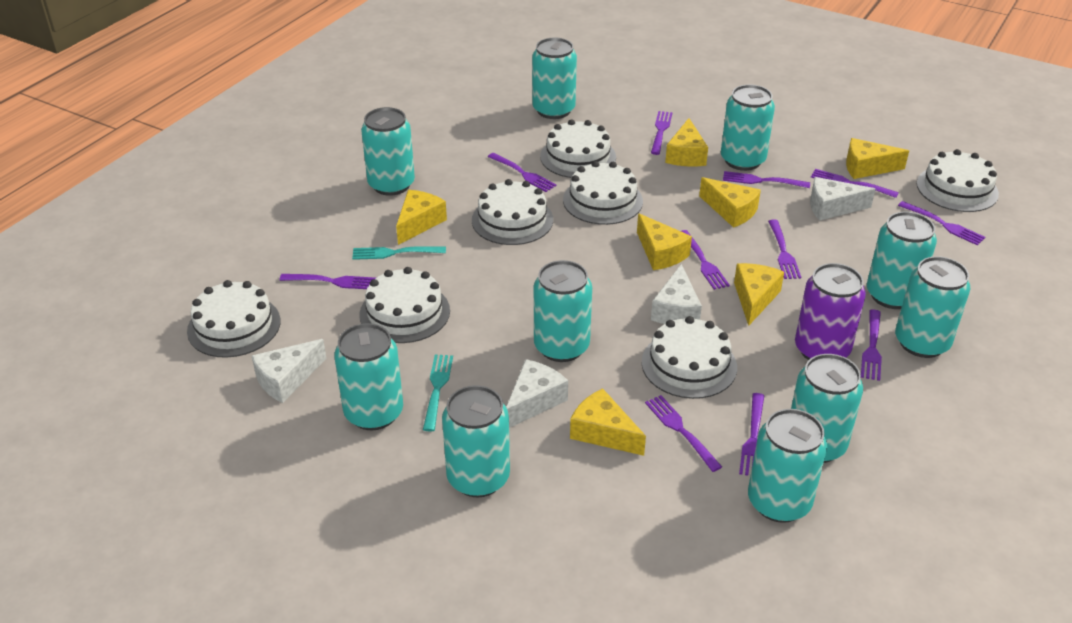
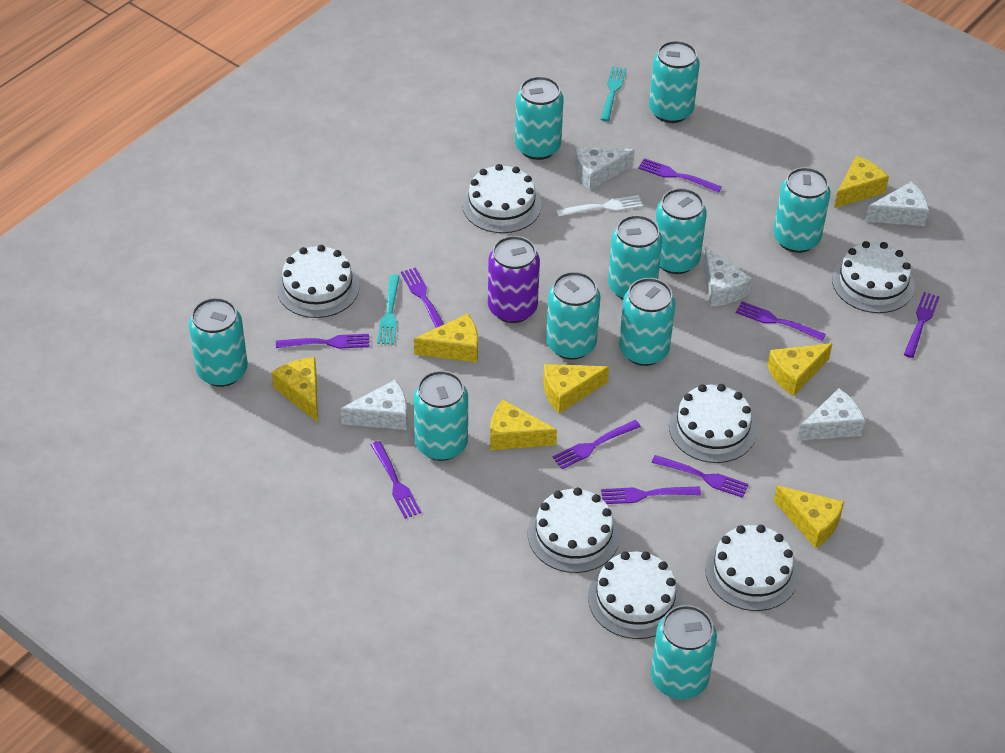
purple fork: 11 -> 9
white cheese: 4 -> 5
white fork: 0 -> 1

